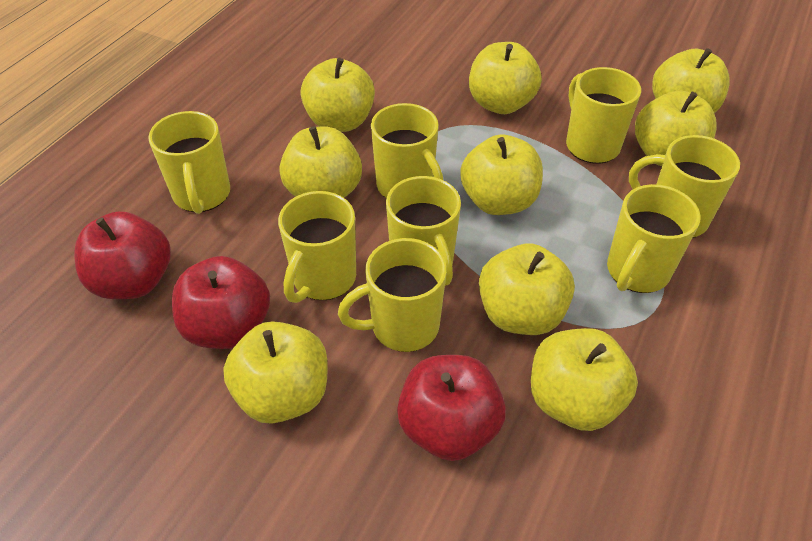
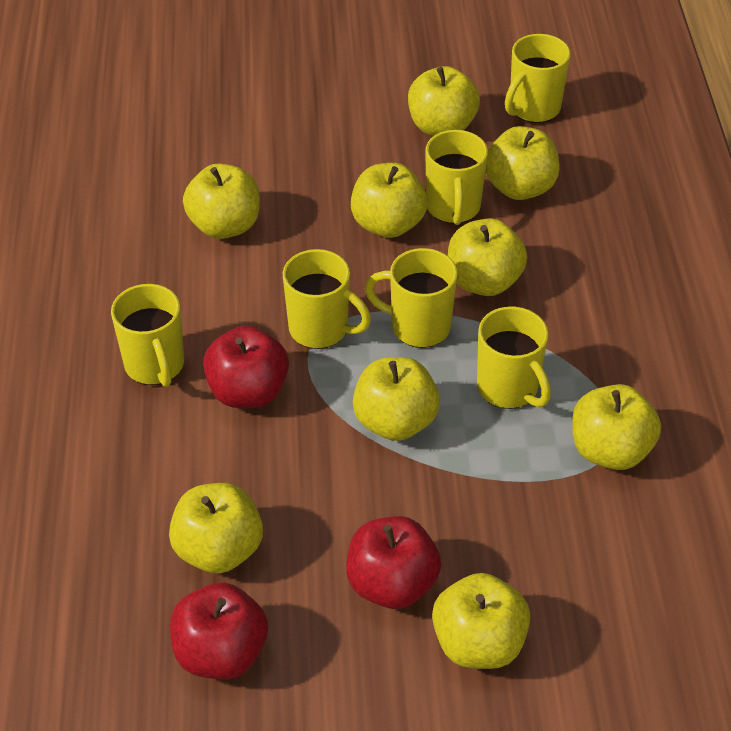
yellow mug: 8 -> 6

